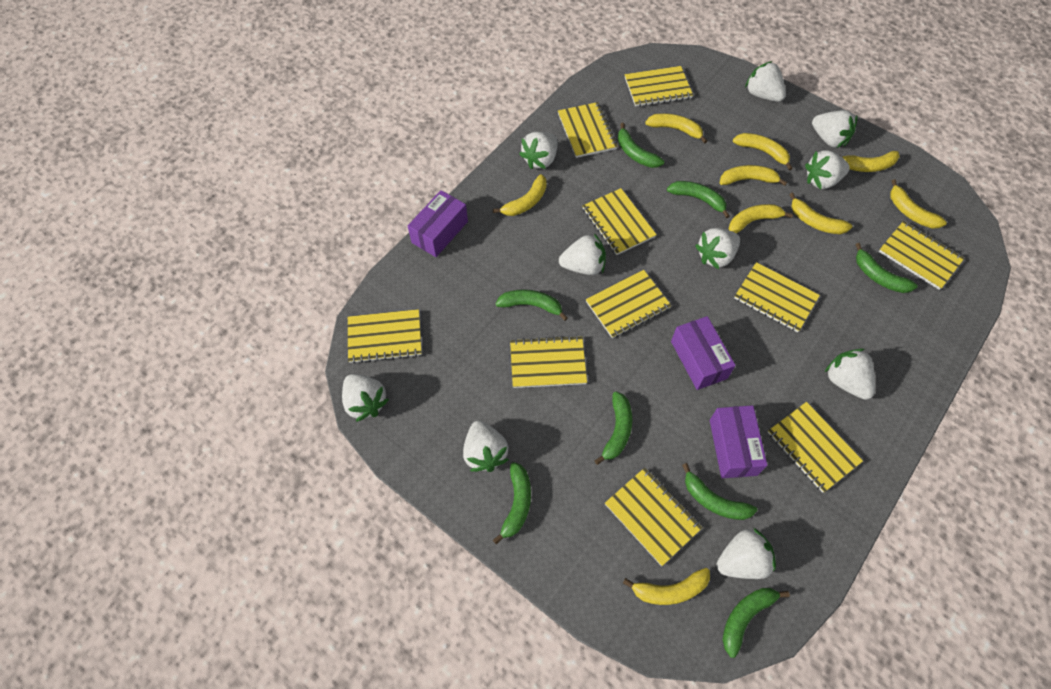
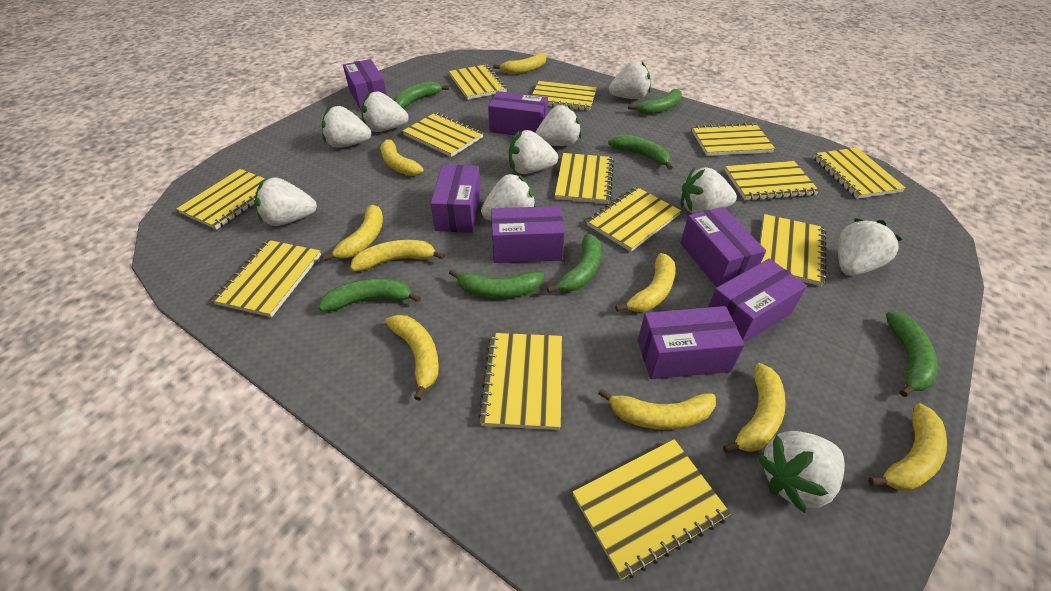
green banana: 8 -> 7
purple box: 3 -> 7
yellow notebook: 10 -> 13

